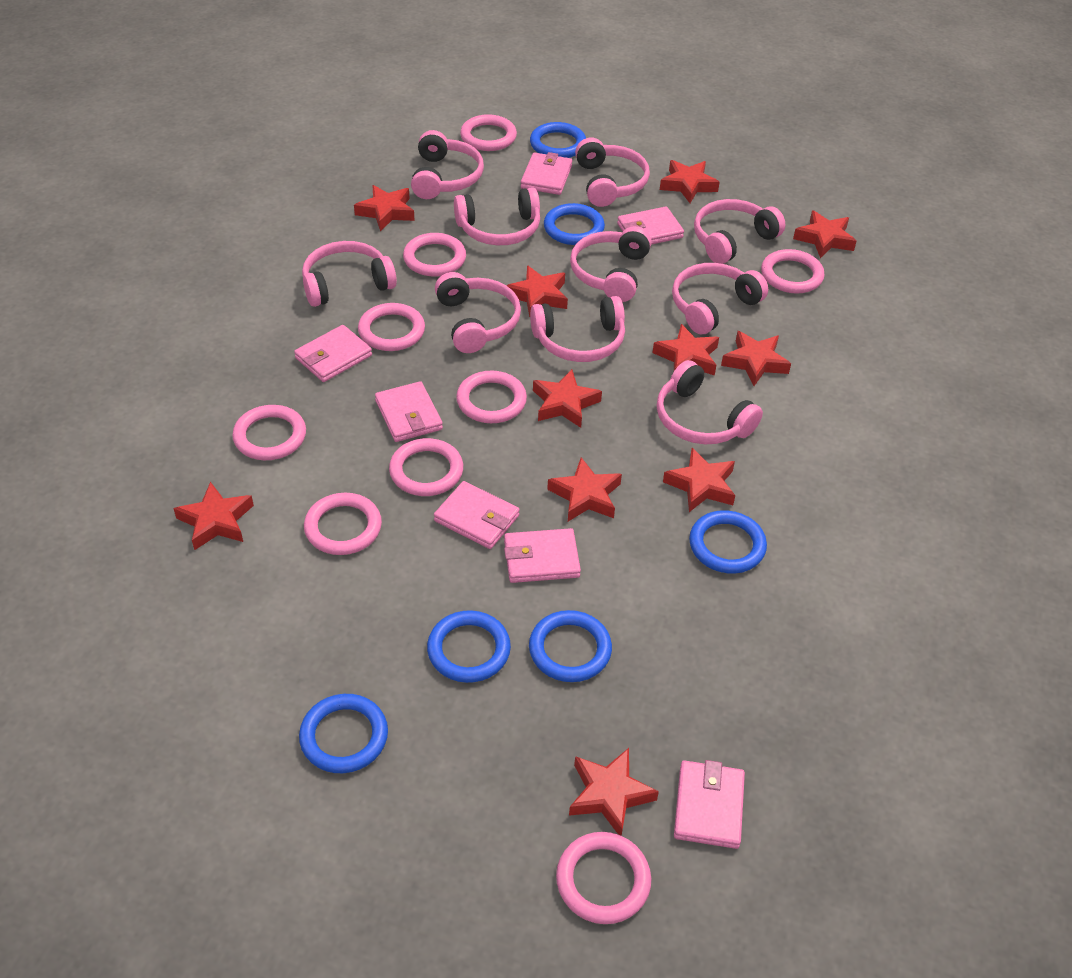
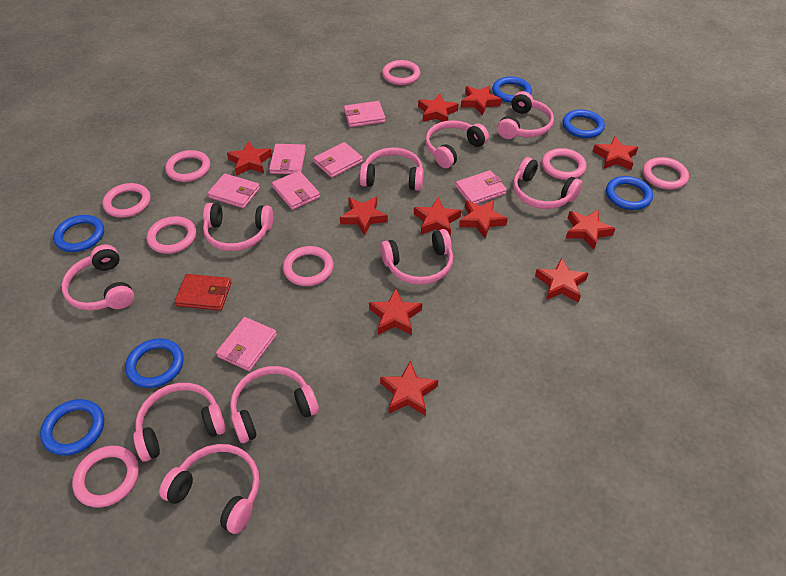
pink ring: 9 -> 8
red wallet: 0 -> 1

